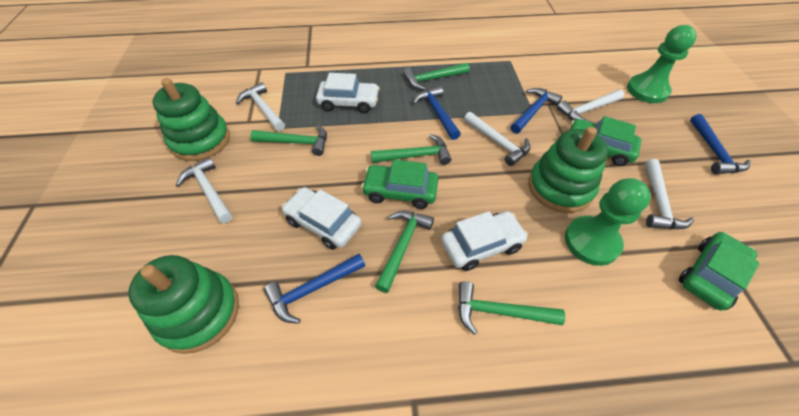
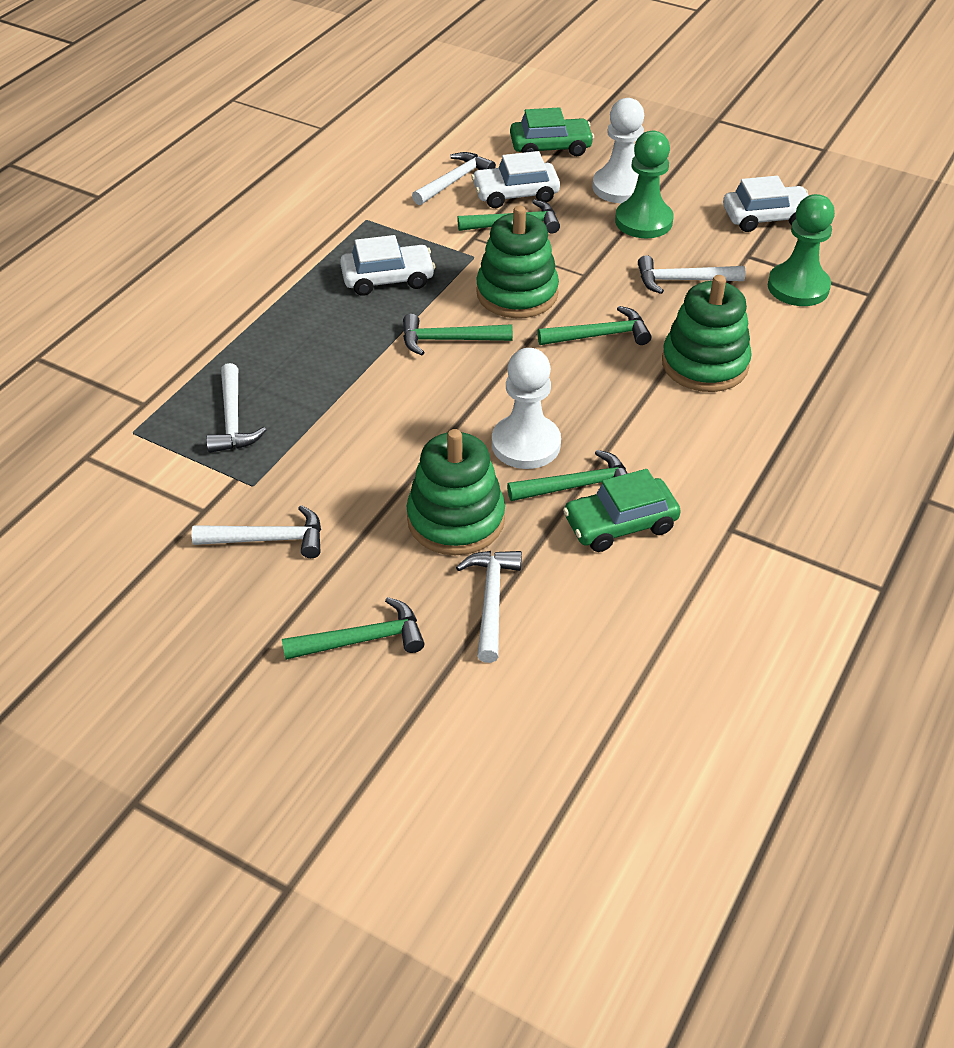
blue hammer: 4 -> 0
green car: 3 -> 2
white pawn: 0 -> 2

